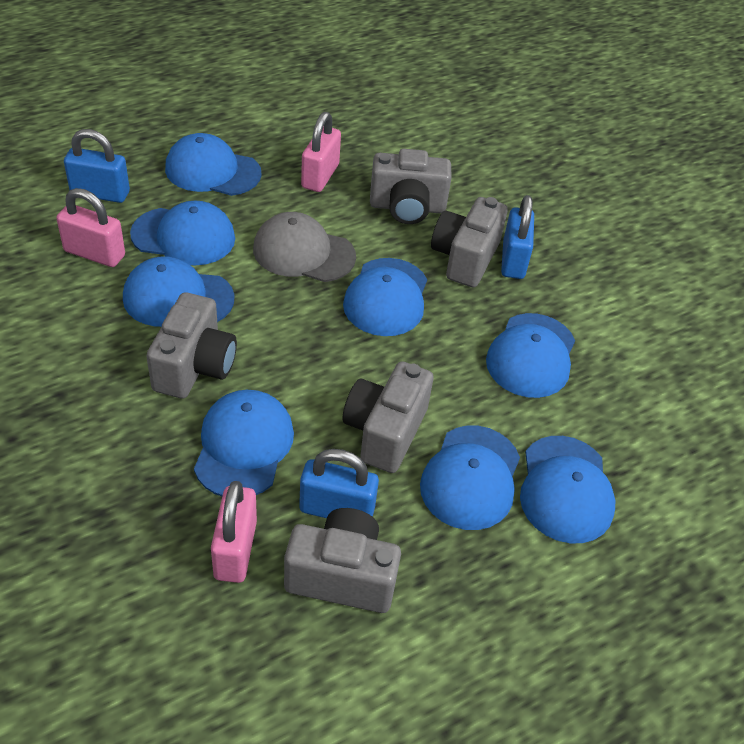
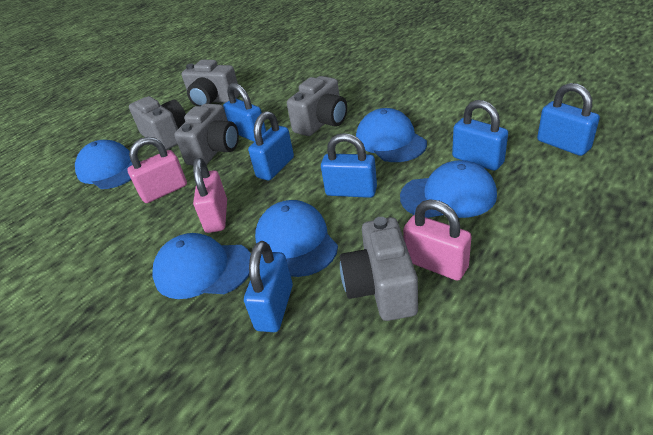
blue cap: 8 -> 5
blue padlock: 3 -> 6
grey cap: 1 -> 0

